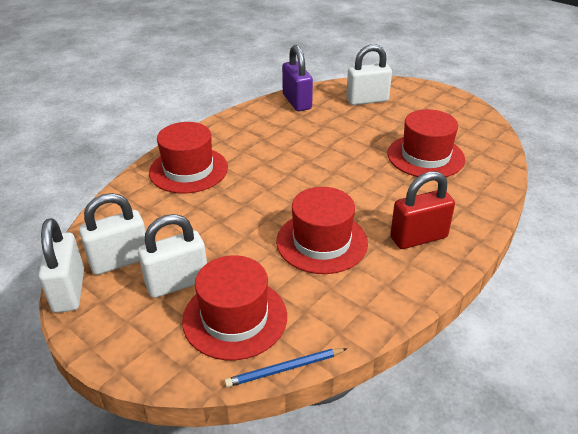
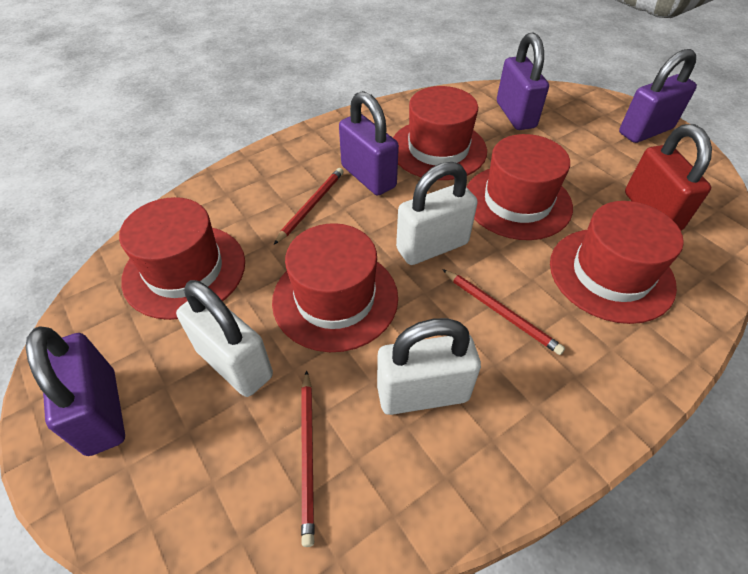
blue pencil: 1 -> 0
purple padlock: 1 -> 4
red hat: 4 -> 5
red pencil: 0 -> 3
white padlock: 4 -> 3

